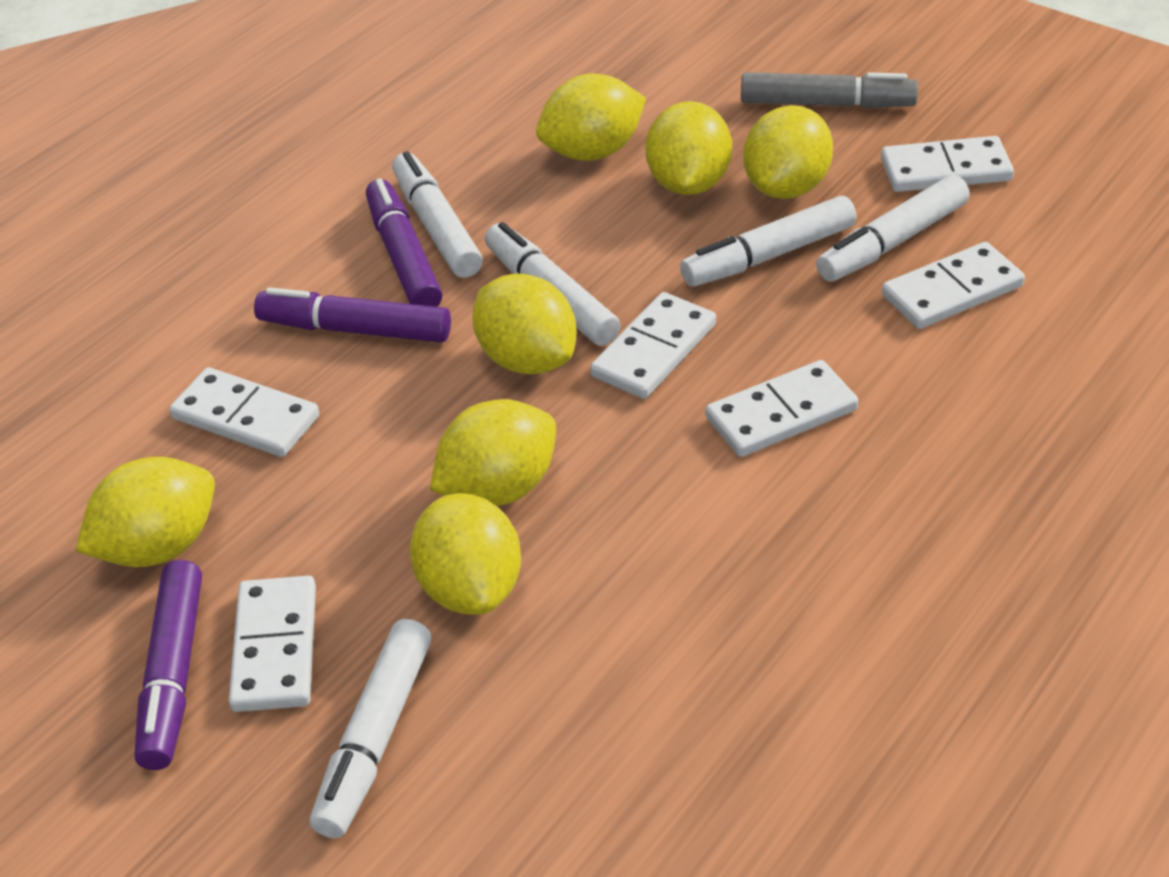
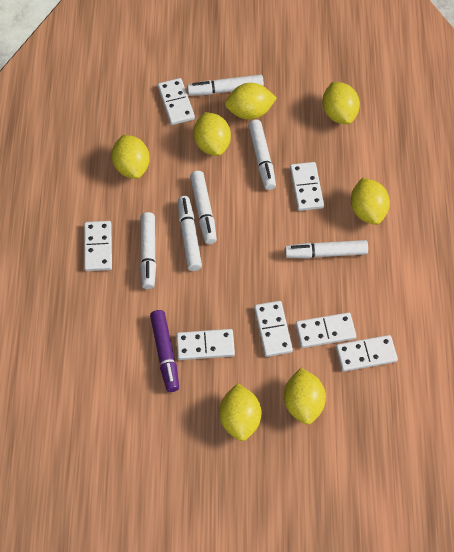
grey marker: 1 -> 0
purple marker: 3 -> 1
white domino: 6 -> 7
white marker: 5 -> 6

